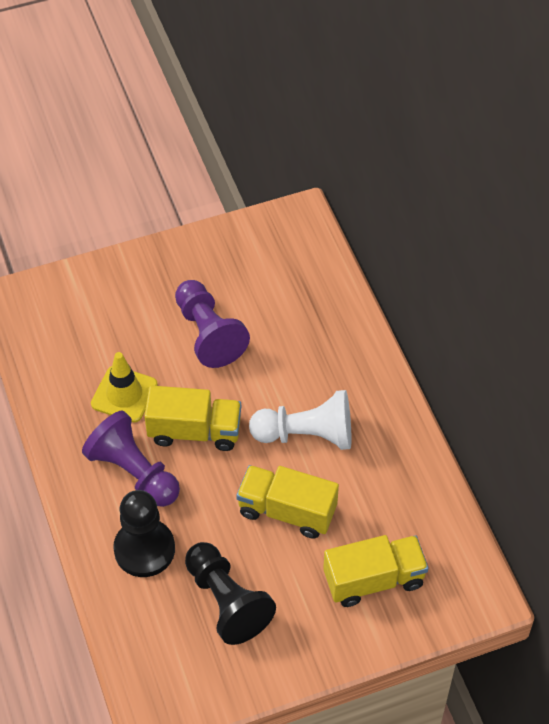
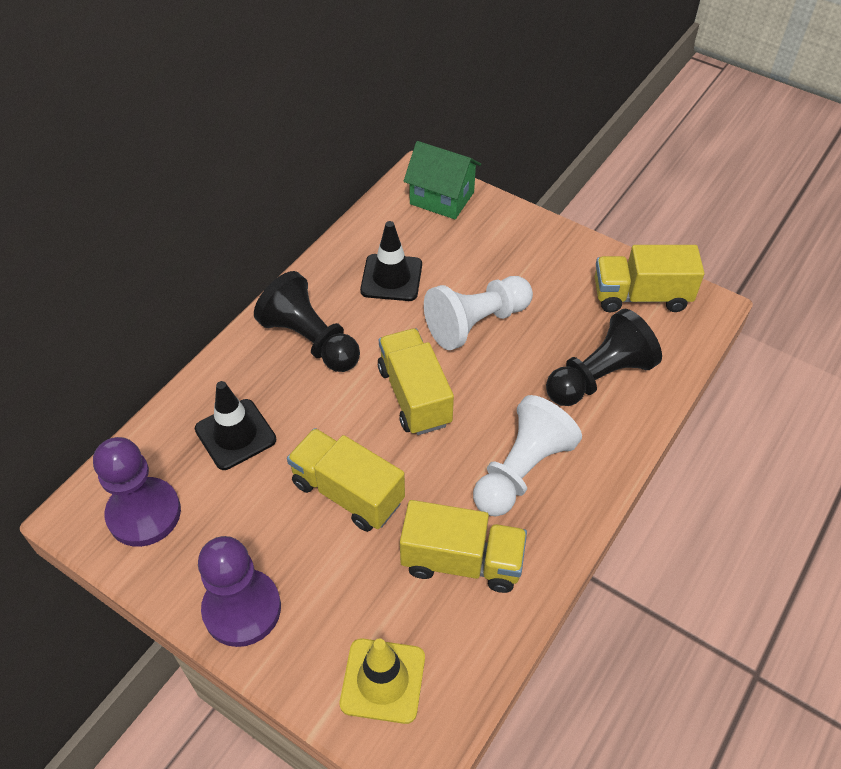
black traffic cone: 0 -> 2
green house: 0 -> 1
white pawn: 1 -> 2
yellow truck: 3 -> 4

